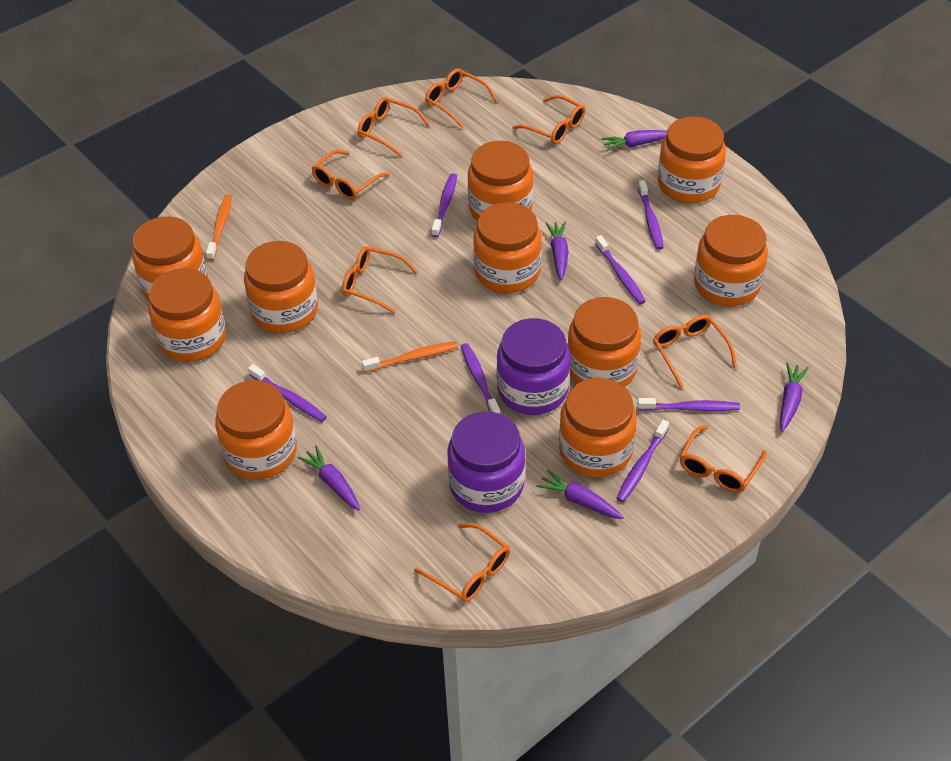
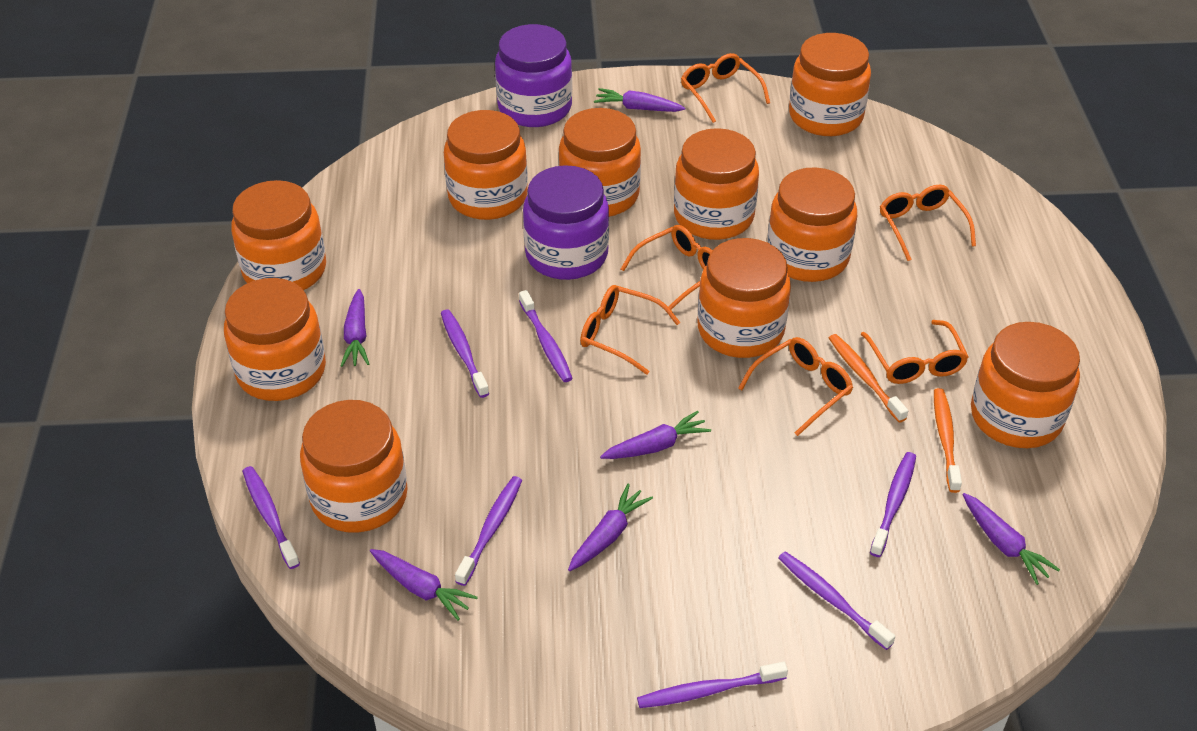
orange glasses: 8 -> 6
purple carrot: 5 -> 6

